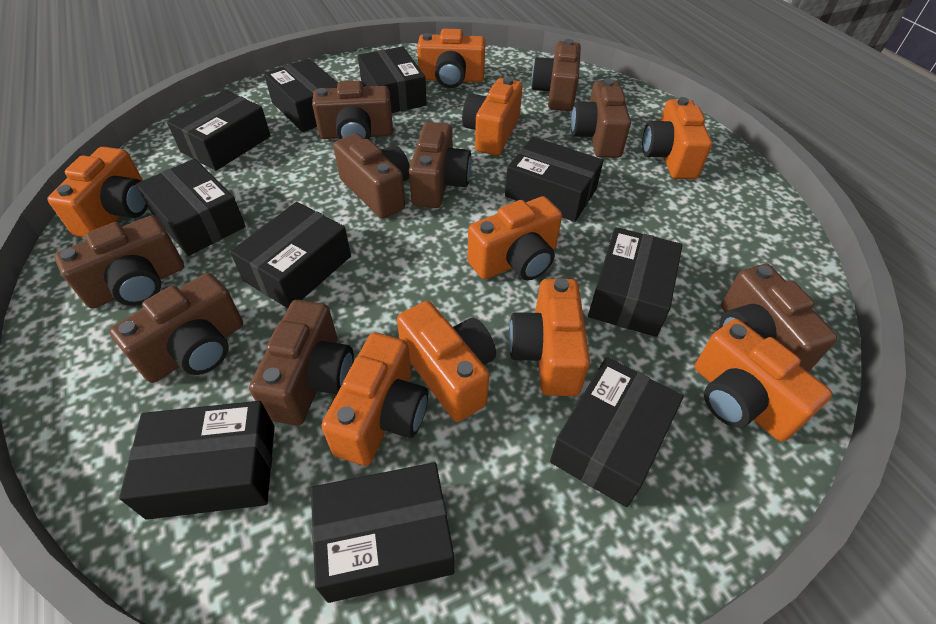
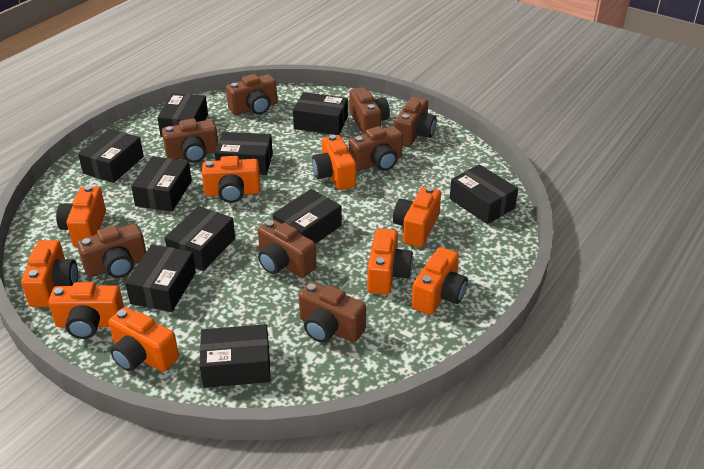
brown camera: 9 -> 8

